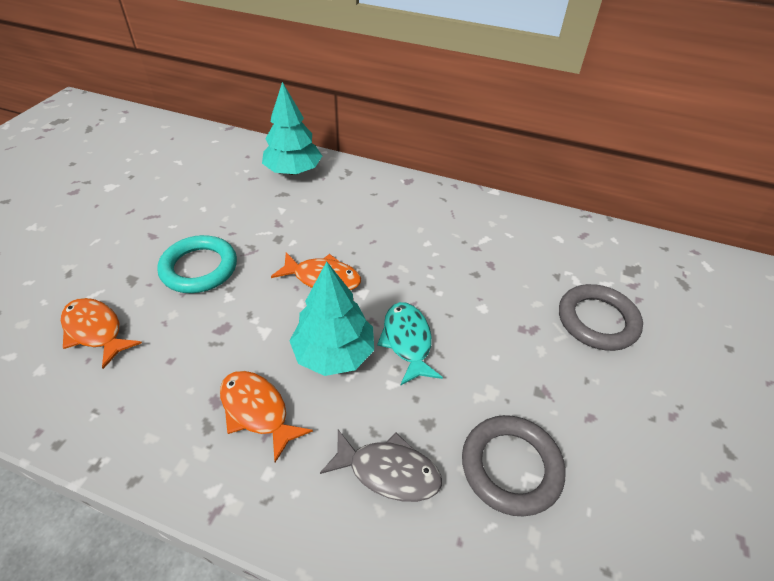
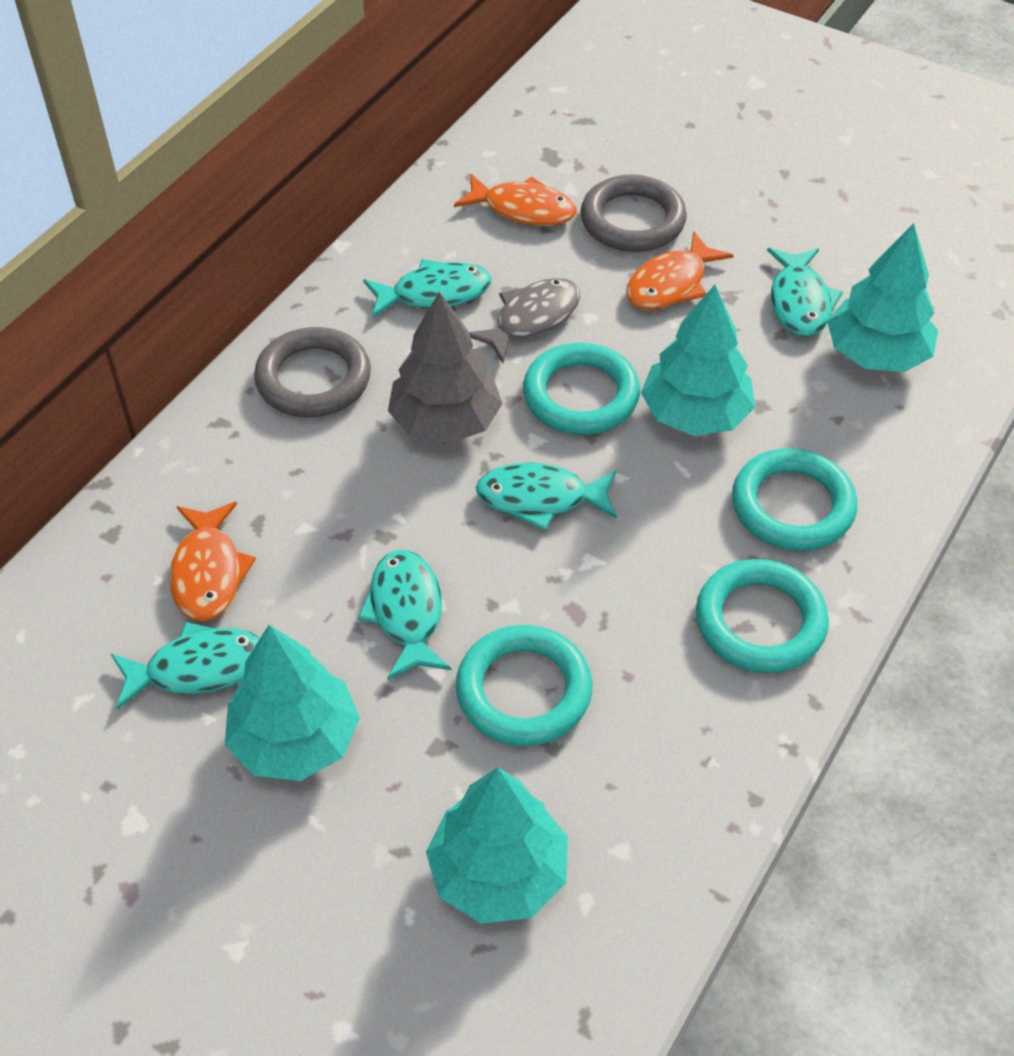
grey tree: 0 -> 1
turquoise fish: 1 -> 5
turquoise ring: 1 -> 4
turquoise tree: 2 -> 4

